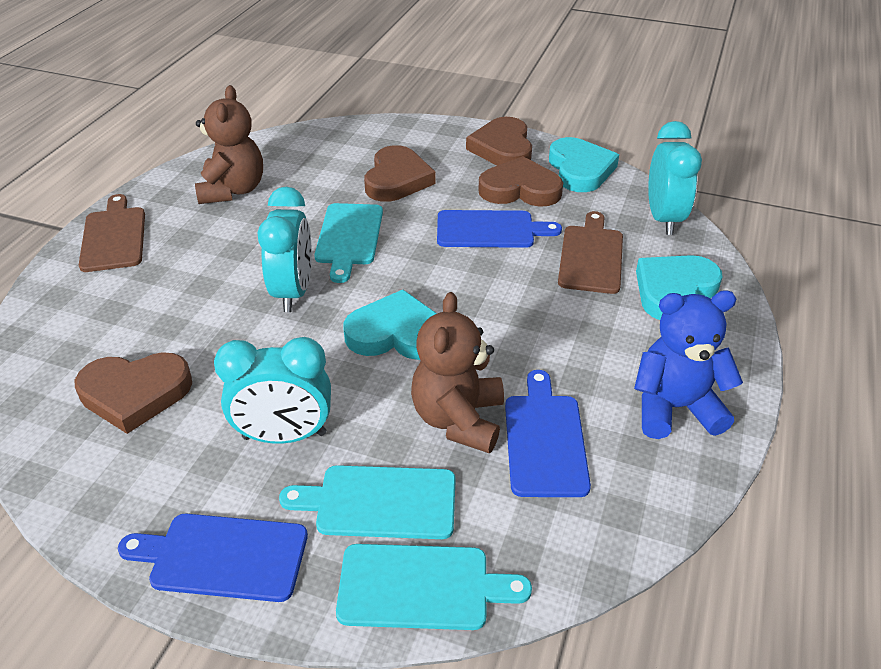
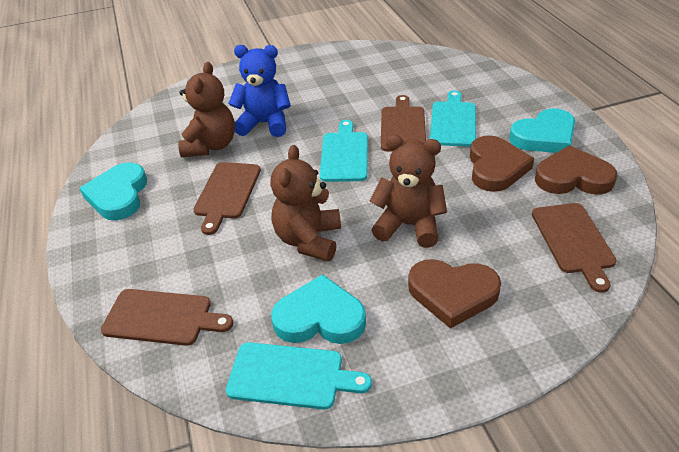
blue cutting board: 3 -> 0
brown cutting board: 2 -> 4
brown heart: 4 -> 3
brown teddy bear: 2 -> 3
turquoise clock: 3 -> 0

